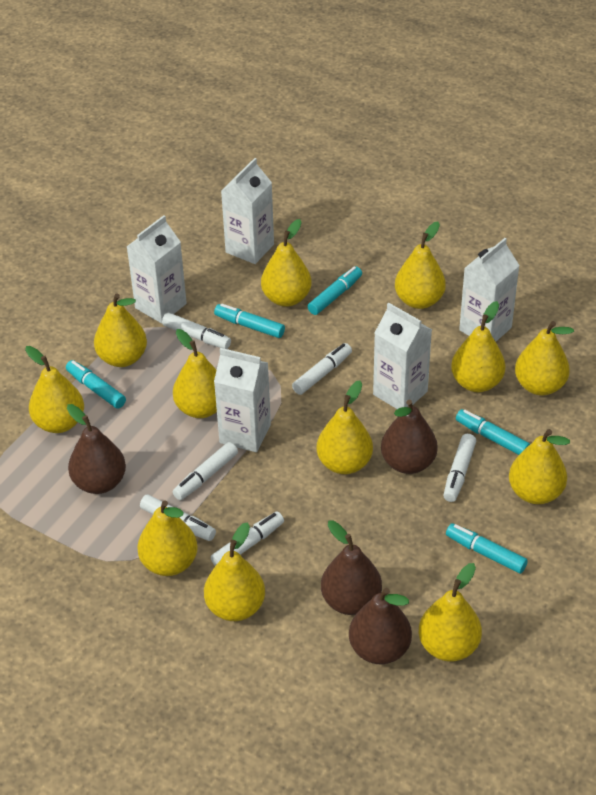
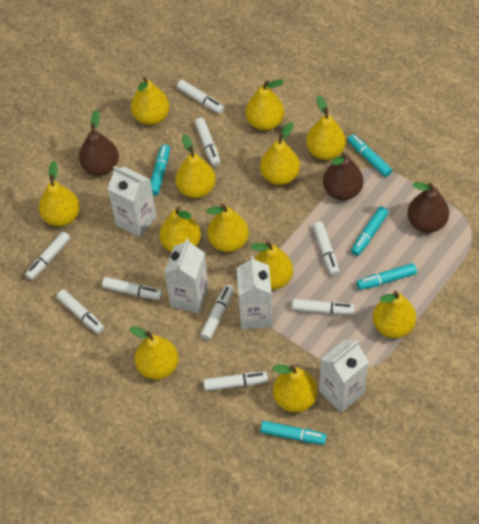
brown pear: 4 -> 3
white carton: 5 -> 4
white marker: 6 -> 9

